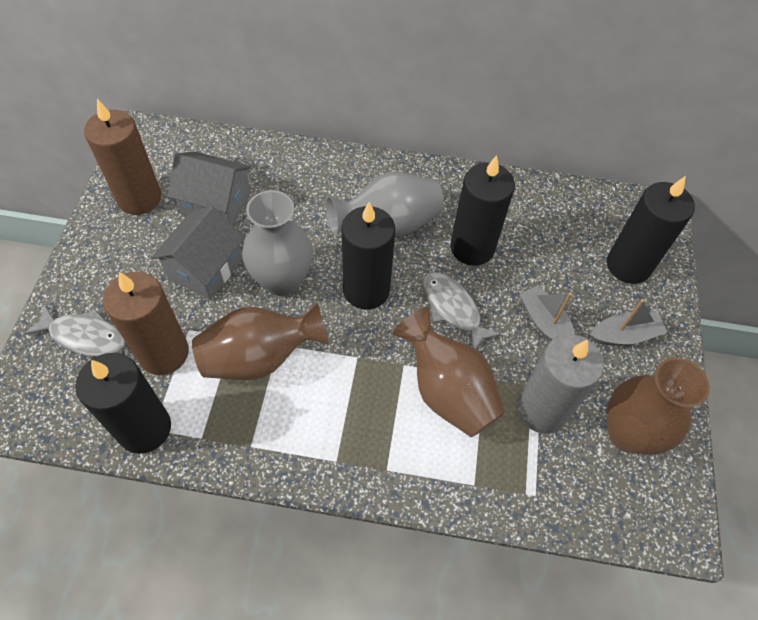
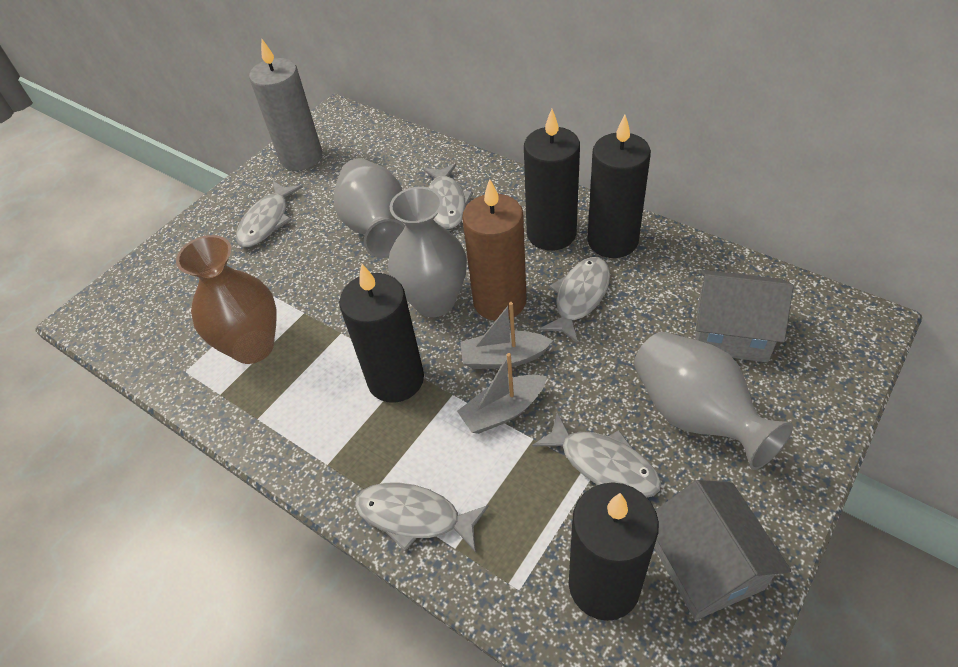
brown candle: 2 -> 1
brown vase: 3 -> 1
grey fish: 2 -> 5
grey vase: 2 -> 3

